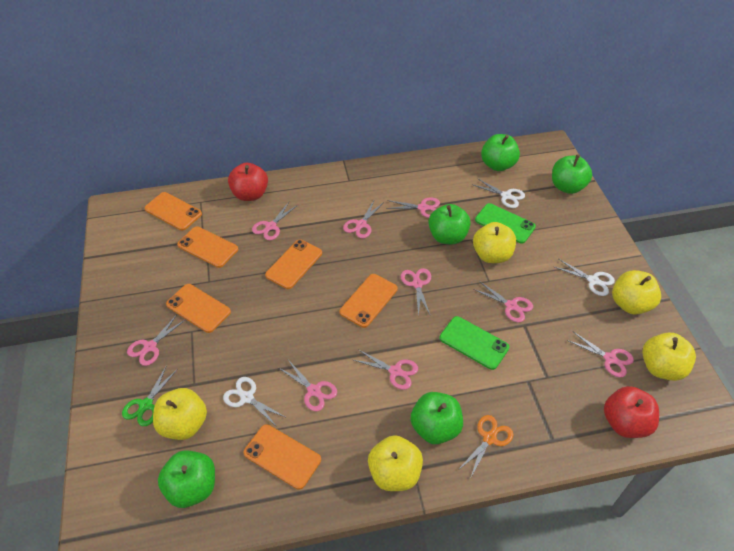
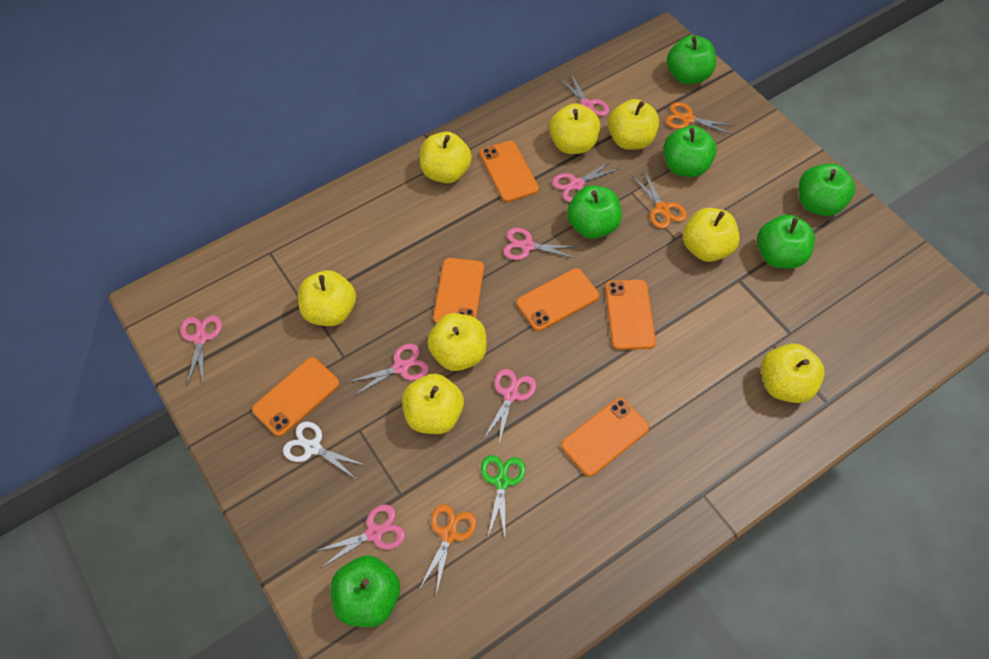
green apple: 5 -> 6
green phone: 2 -> 0
orange scissors: 1 -> 3
pink scissors: 9 -> 7
red apple: 2 -> 0
white scissors: 3 -> 1
yellow apple: 5 -> 8

